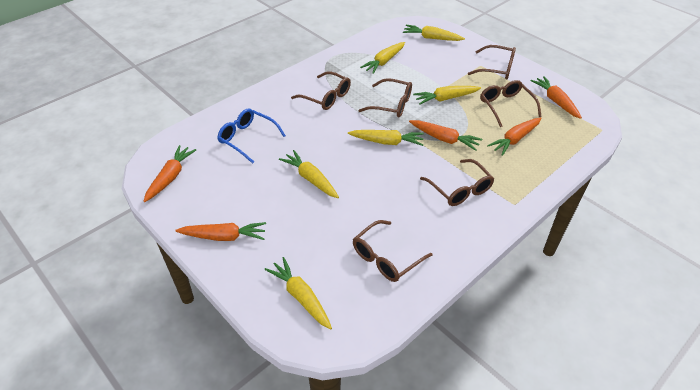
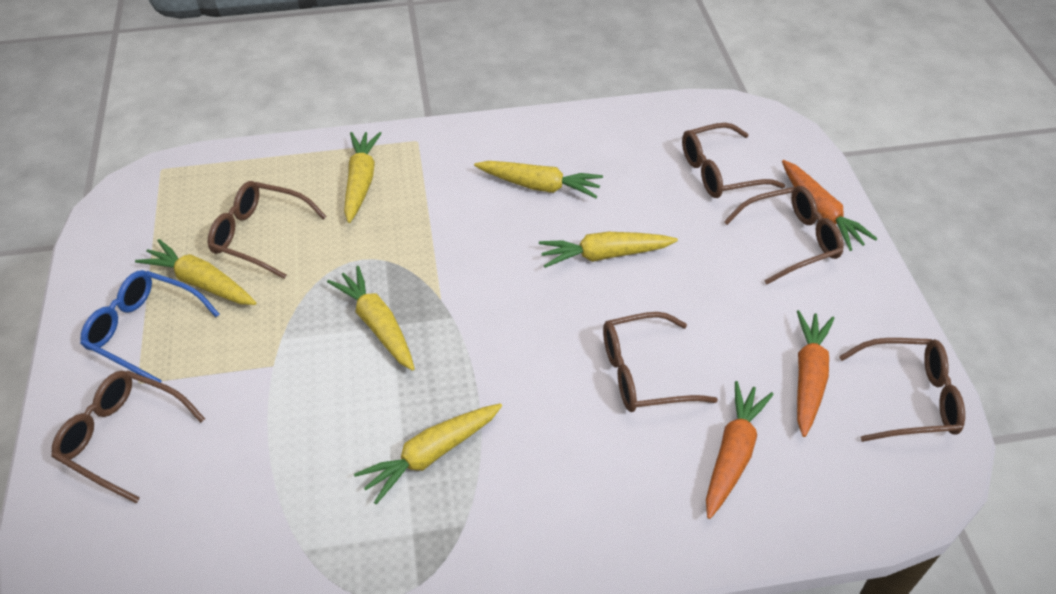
orange carrot: 5 -> 3

